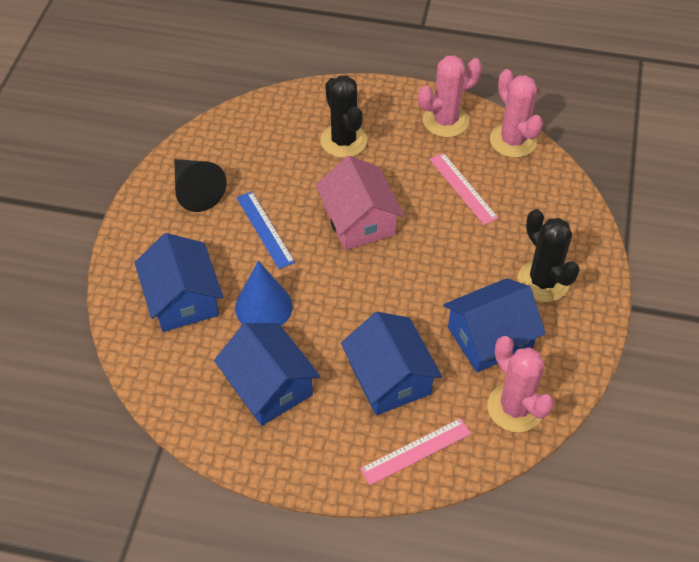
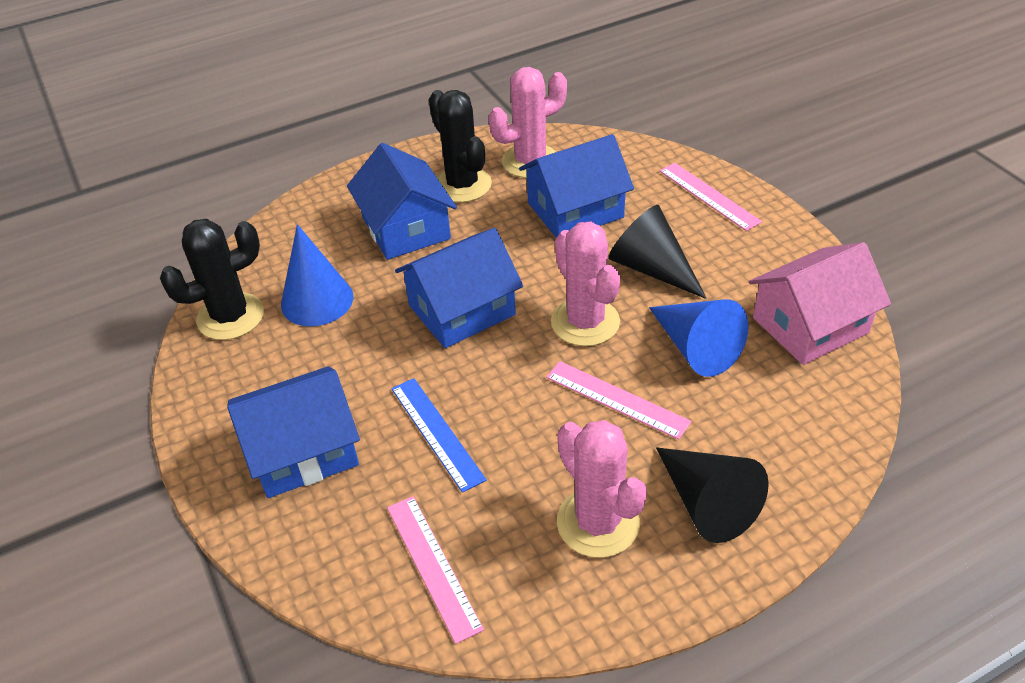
black cone: 1 -> 2
blue cone: 1 -> 2
pink ruler: 2 -> 3

